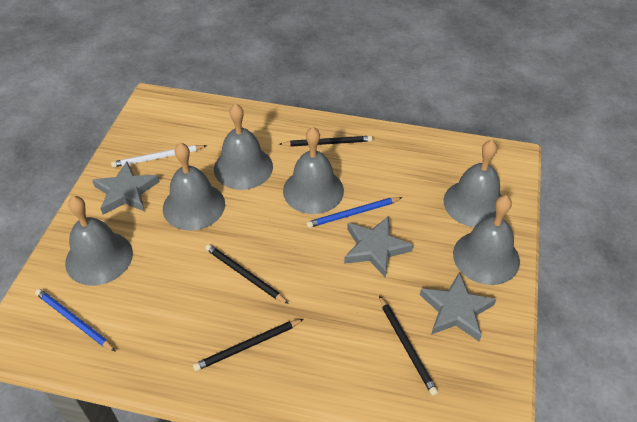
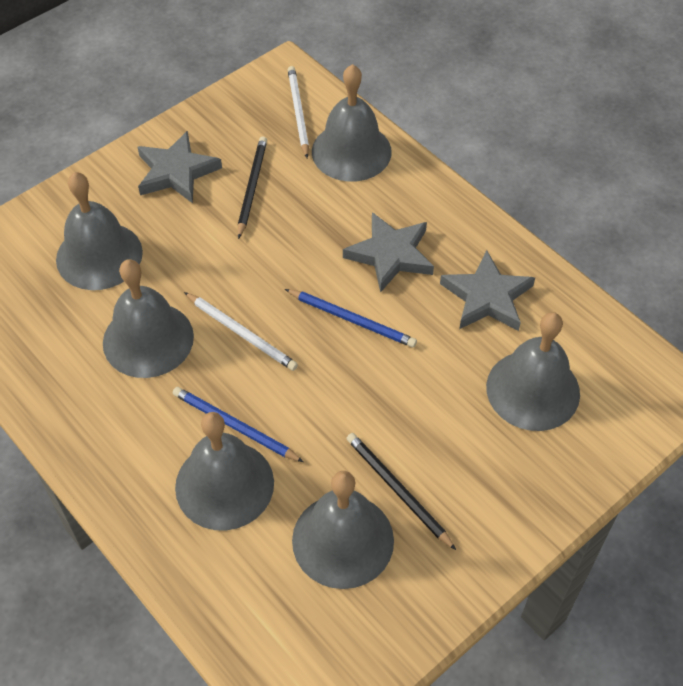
black pencil: 4 -> 2
white pencil: 1 -> 2

